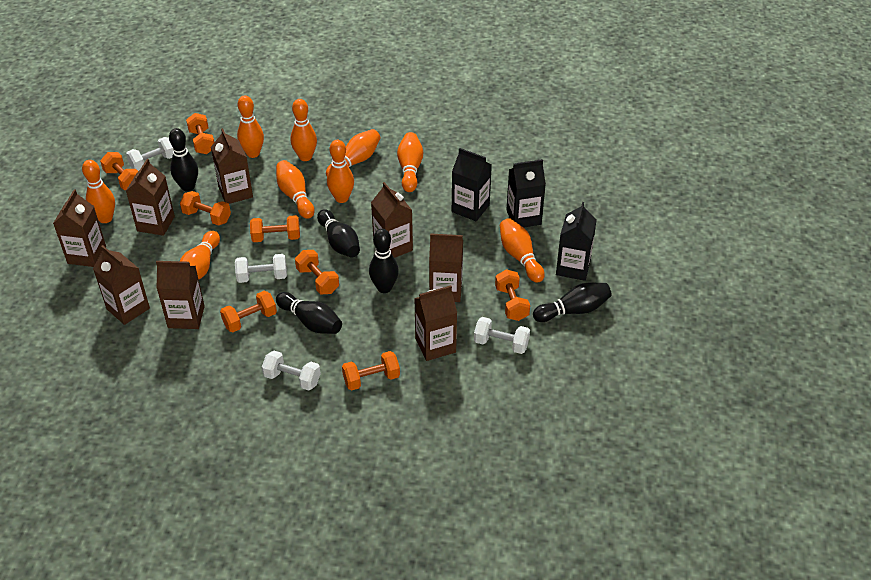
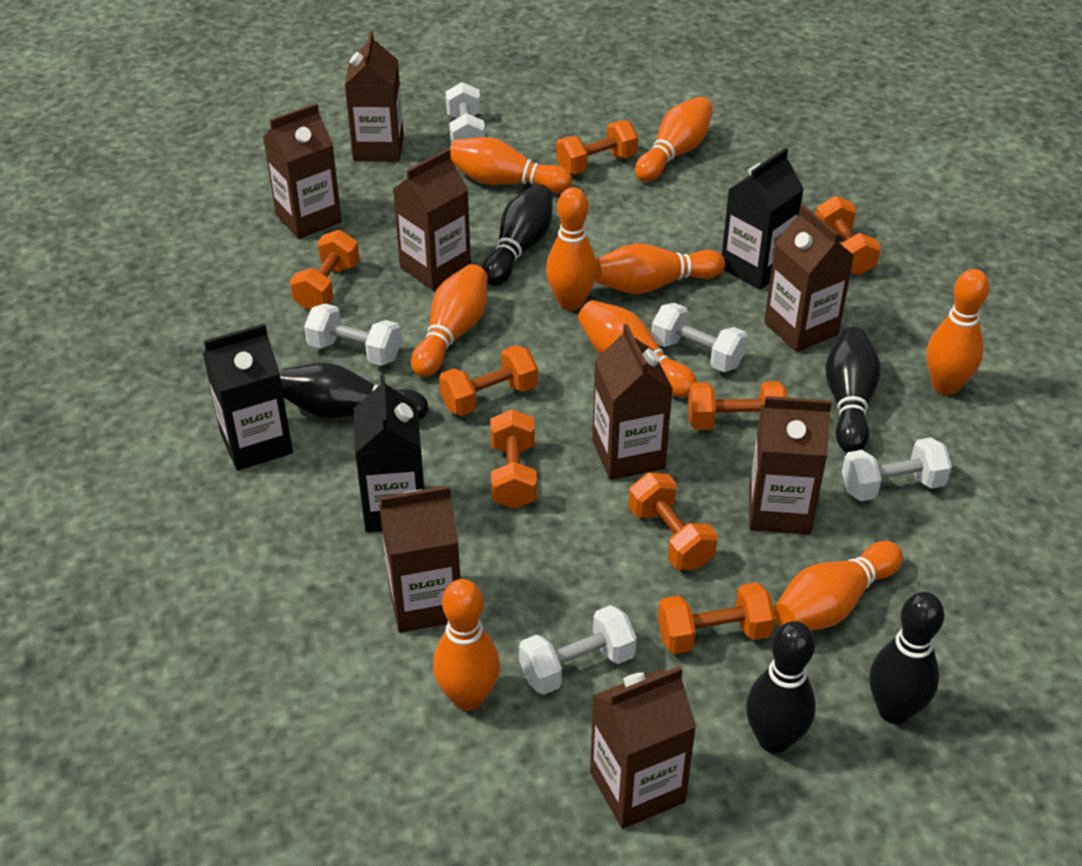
white dumbbell: 4 -> 5

